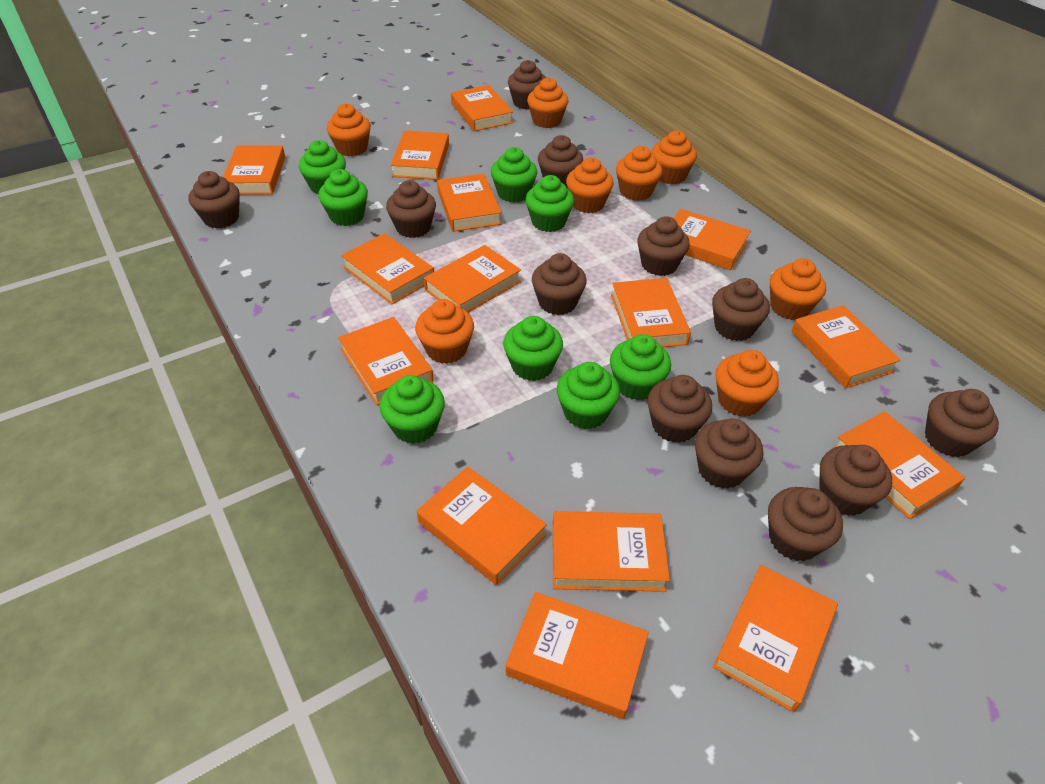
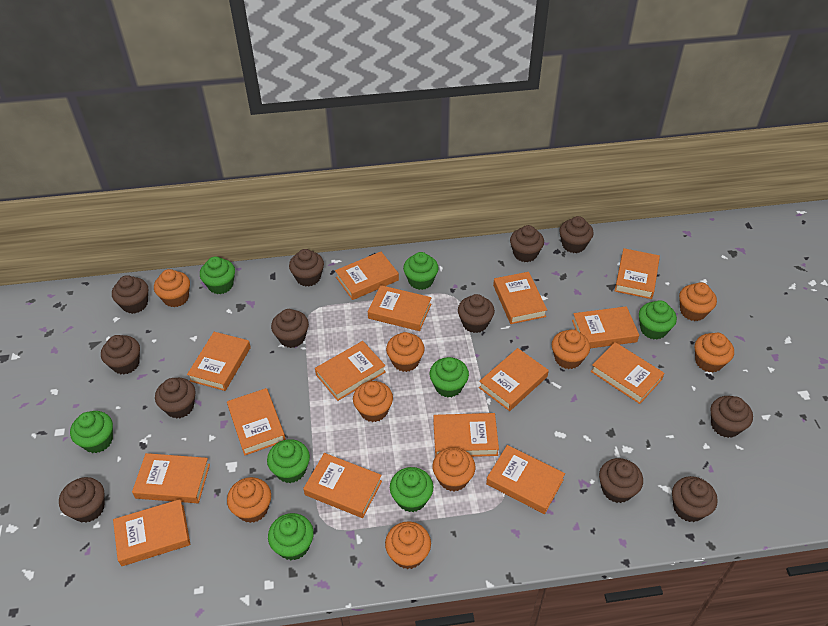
orange cupcake: 8 -> 9

